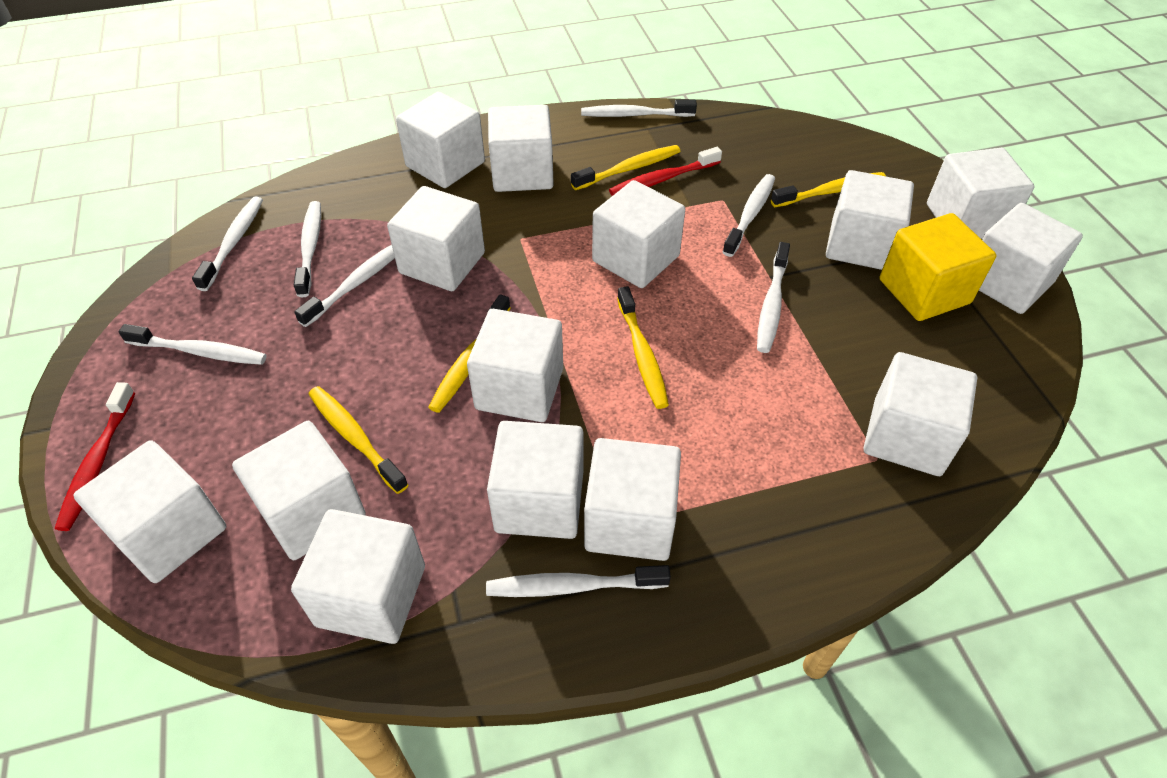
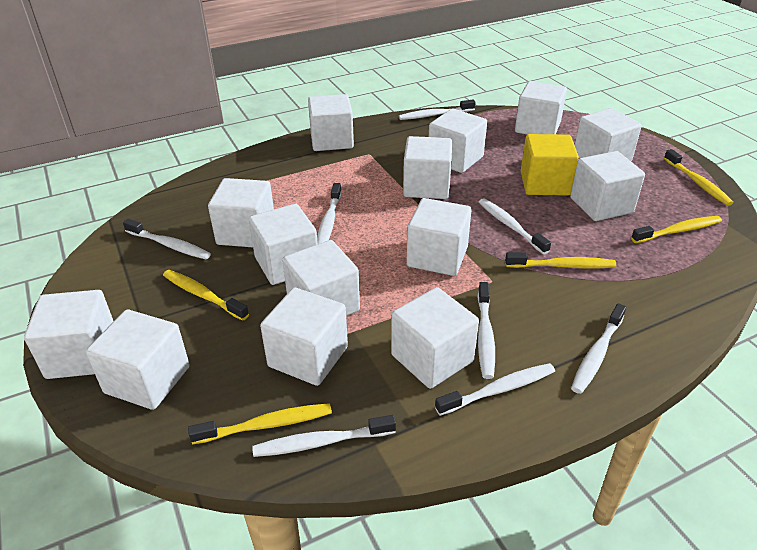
red toothbrush: 2 -> 0

